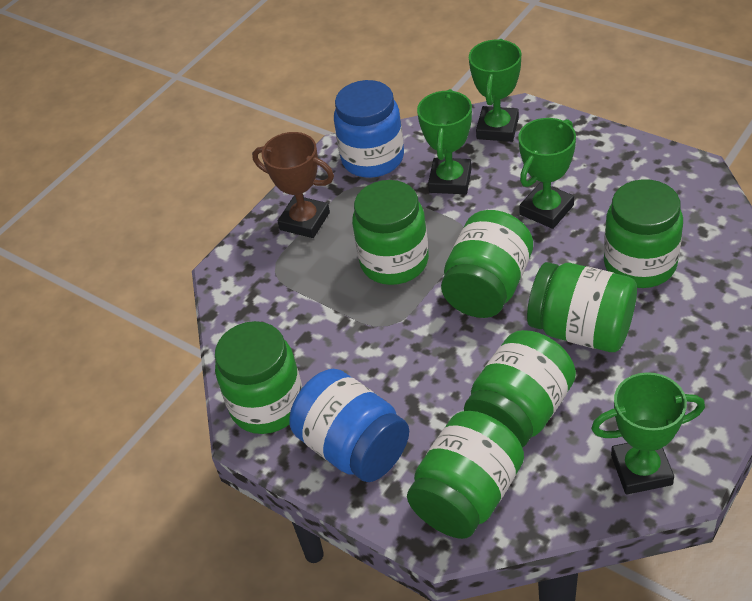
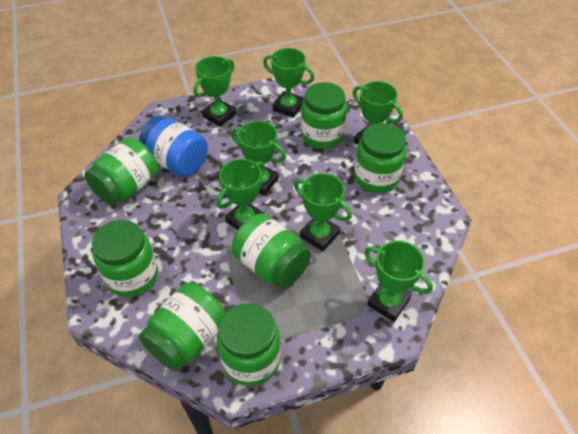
blue jar: 2 -> 1
brown trophy: 1 -> 0
green trophy: 4 -> 7

